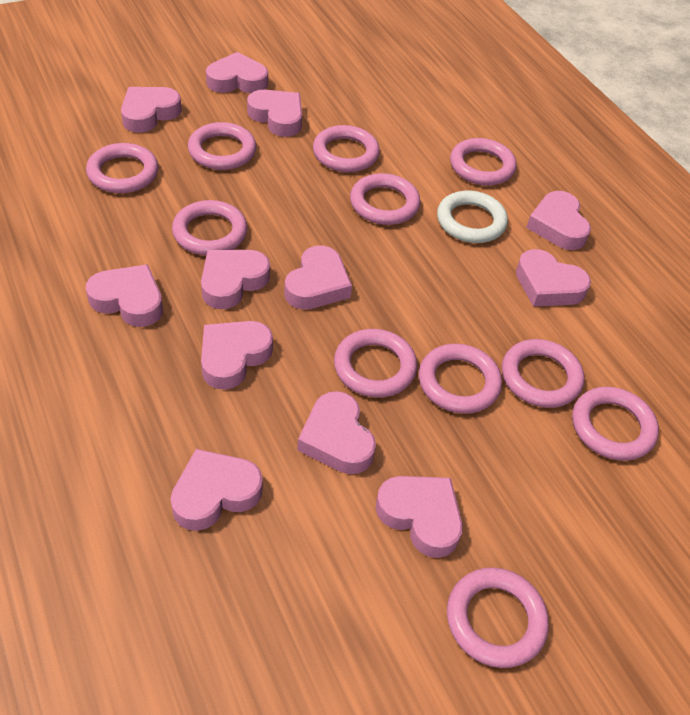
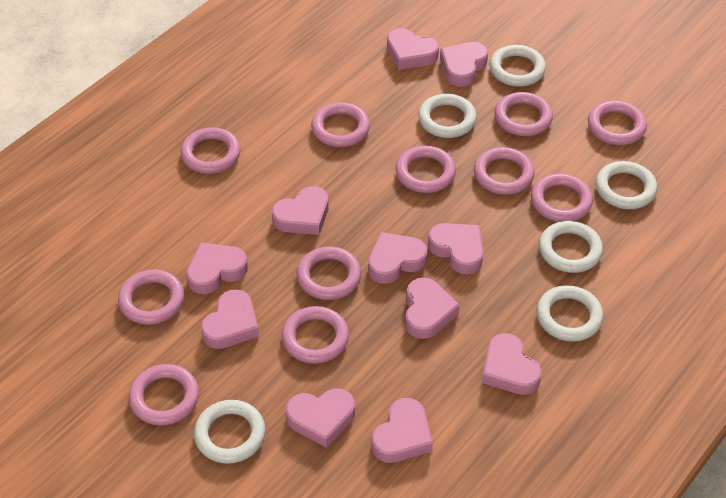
pink heart: 12 -> 11
white ring: 1 -> 6

